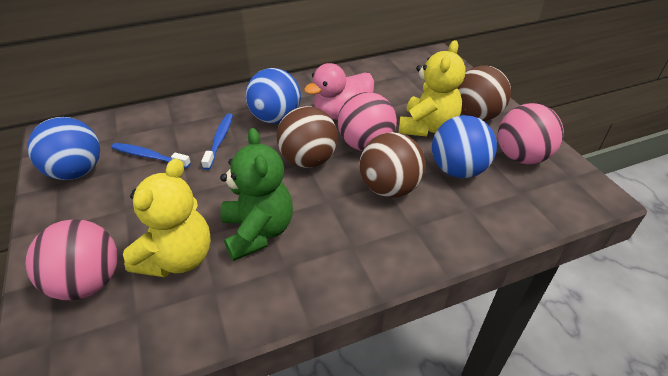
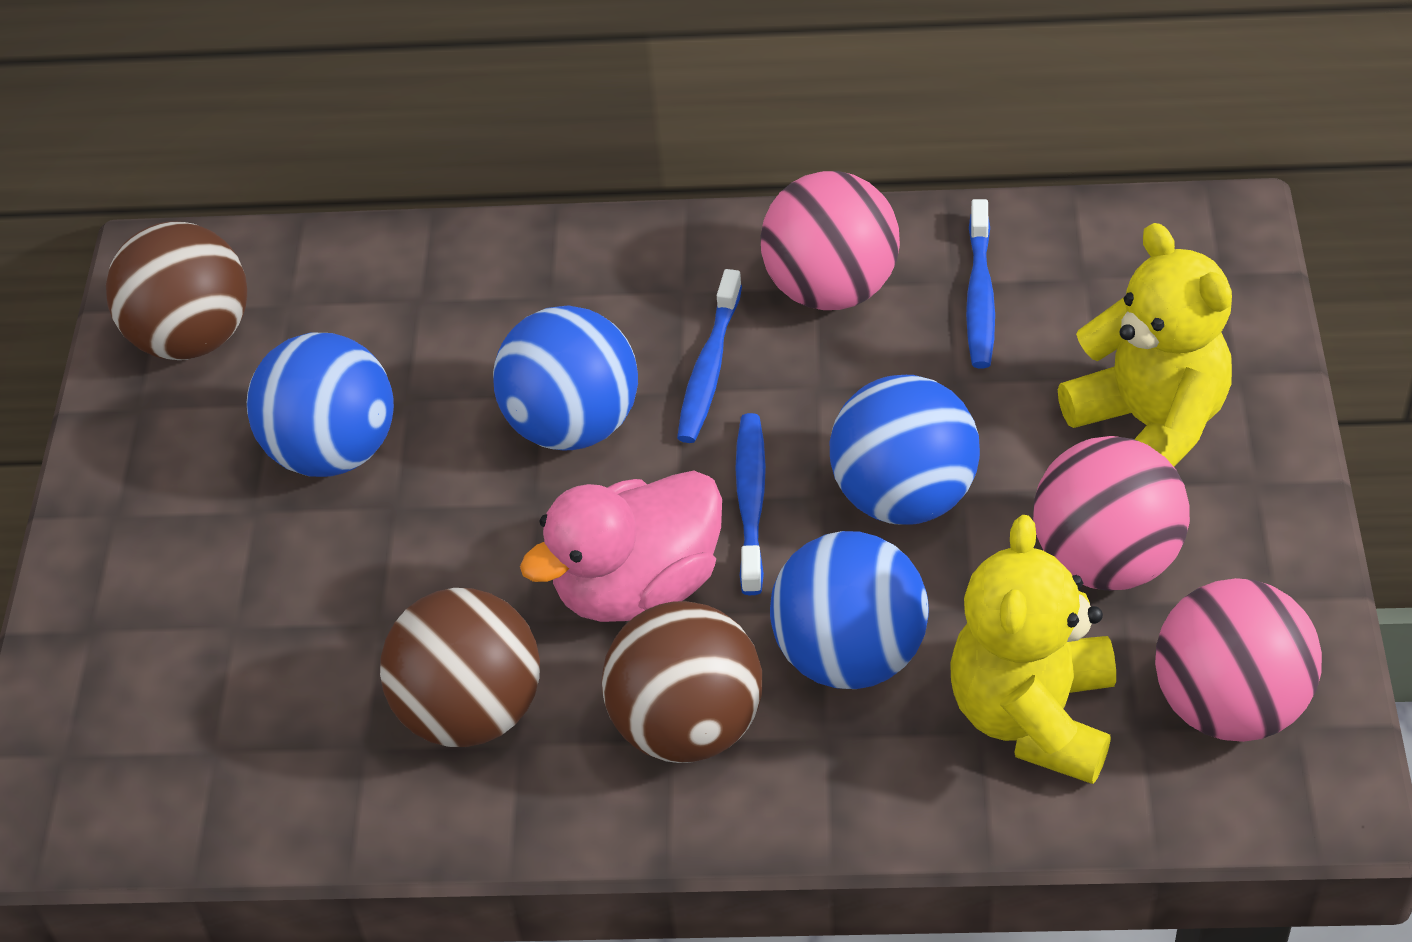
blue ball: 3 -> 4
blue toothbrush: 2 -> 3
green teddy bear: 1 -> 0

